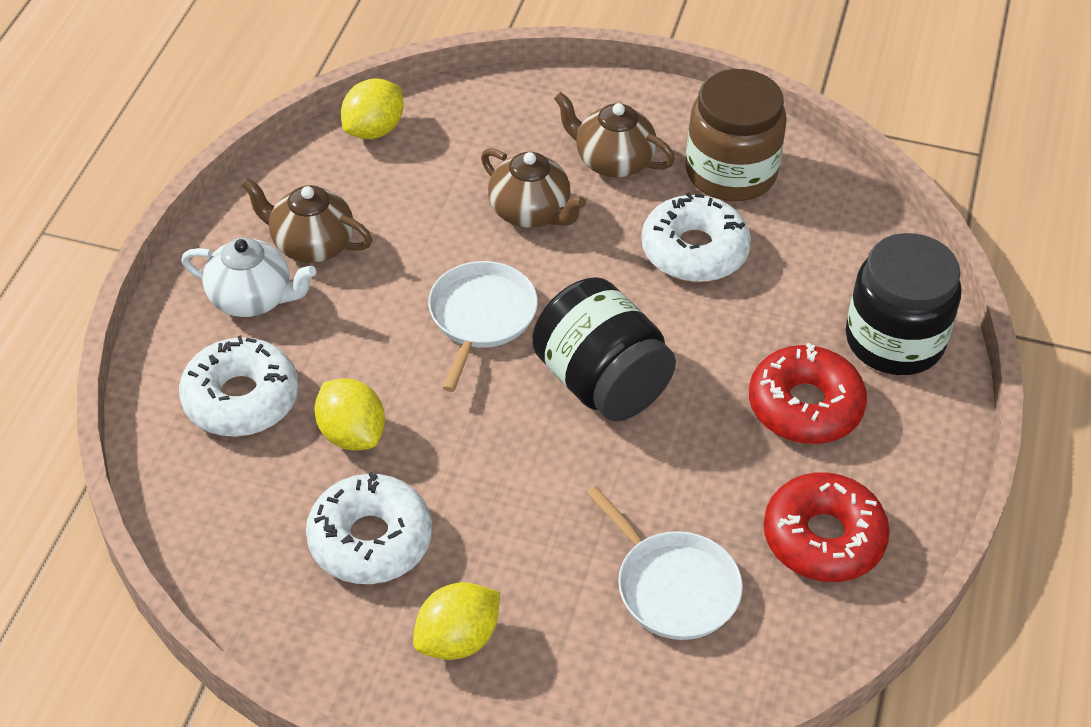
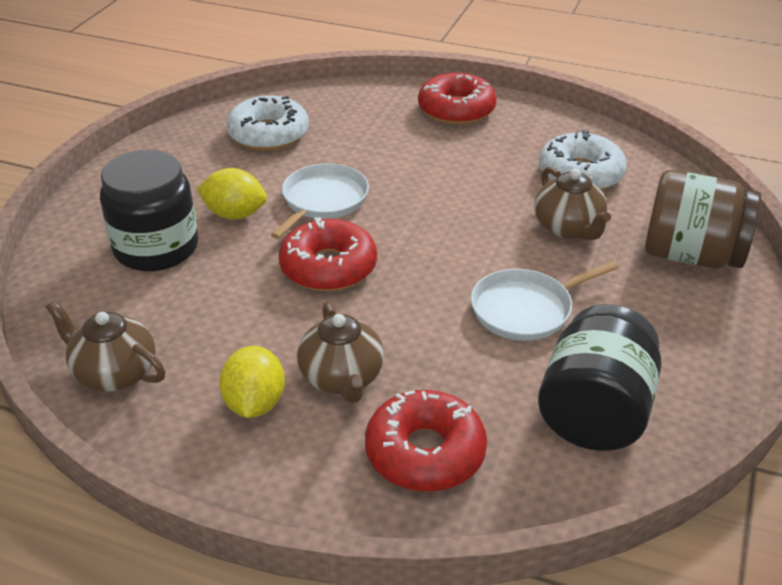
red donut: 2 -> 3
white donut: 3 -> 2
white teapot: 1 -> 0
yellow lemon: 3 -> 2

